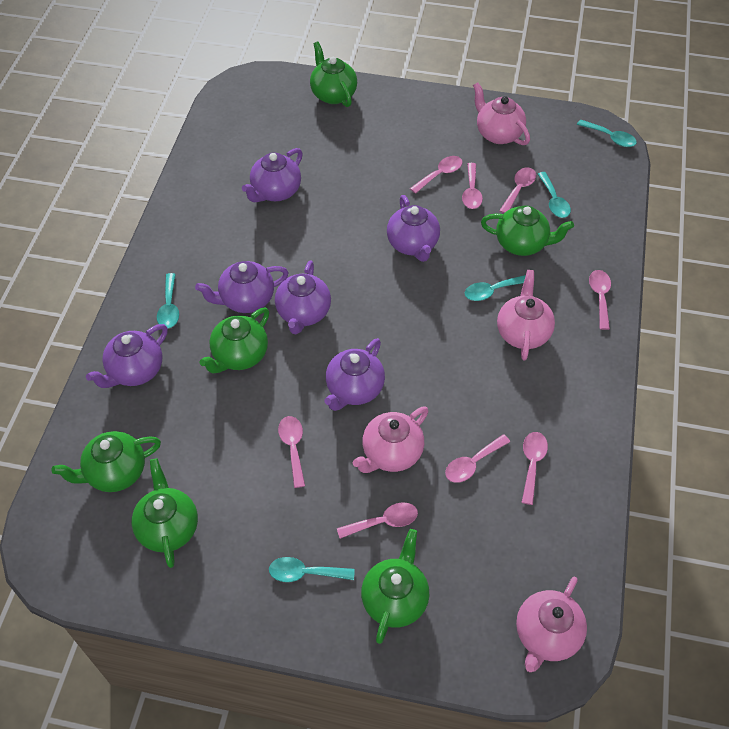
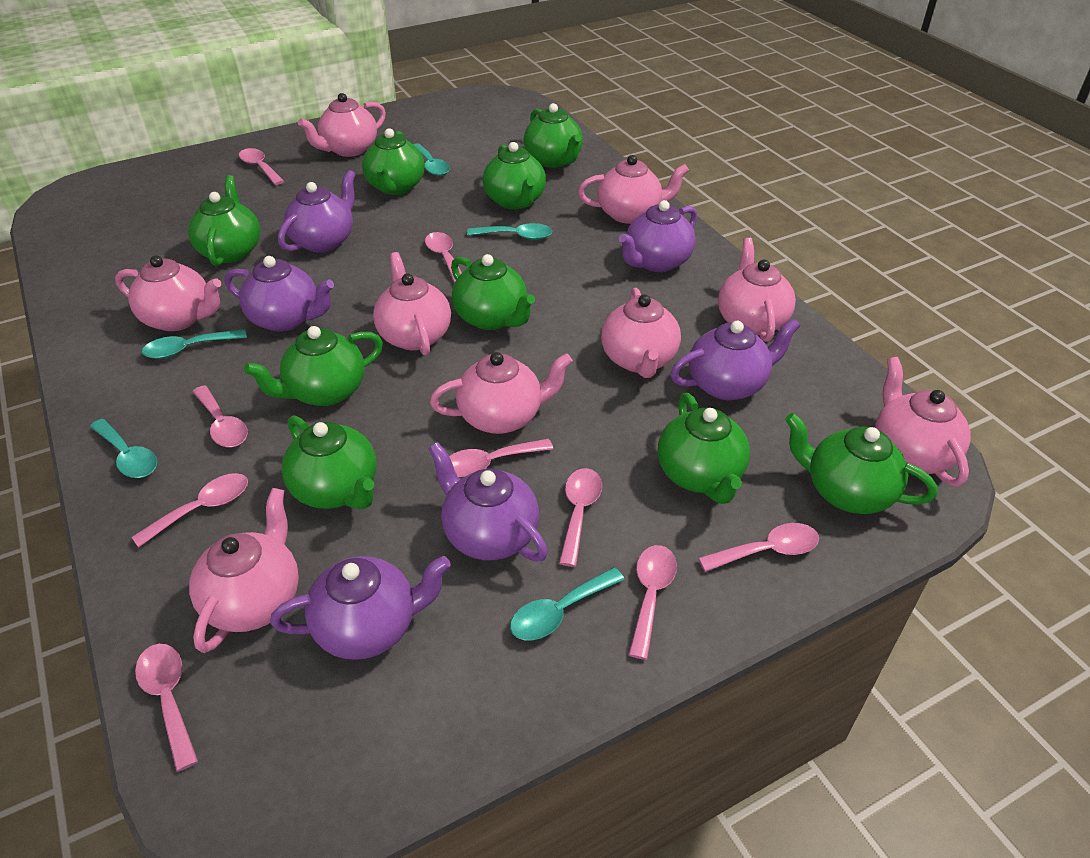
green teapot: 6 -> 9
pink spoon: 8 -> 9
pink teapot: 4 -> 9

